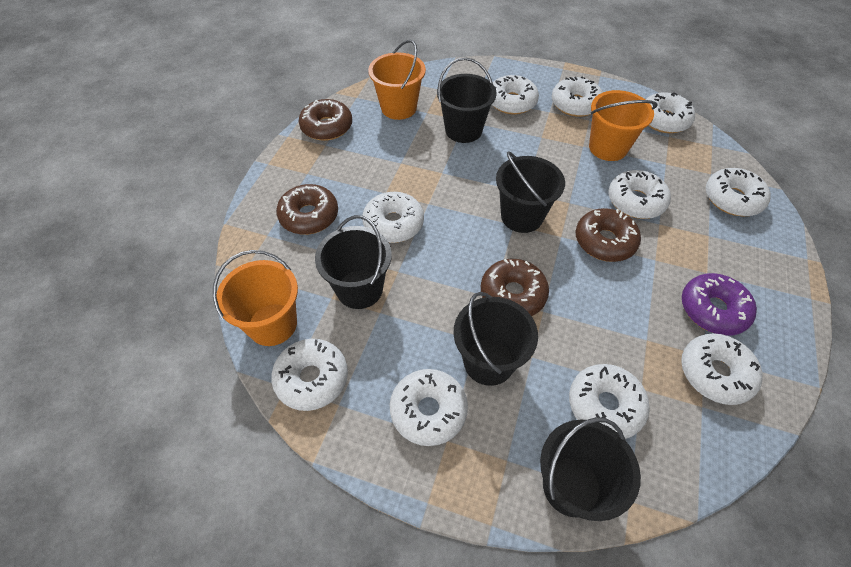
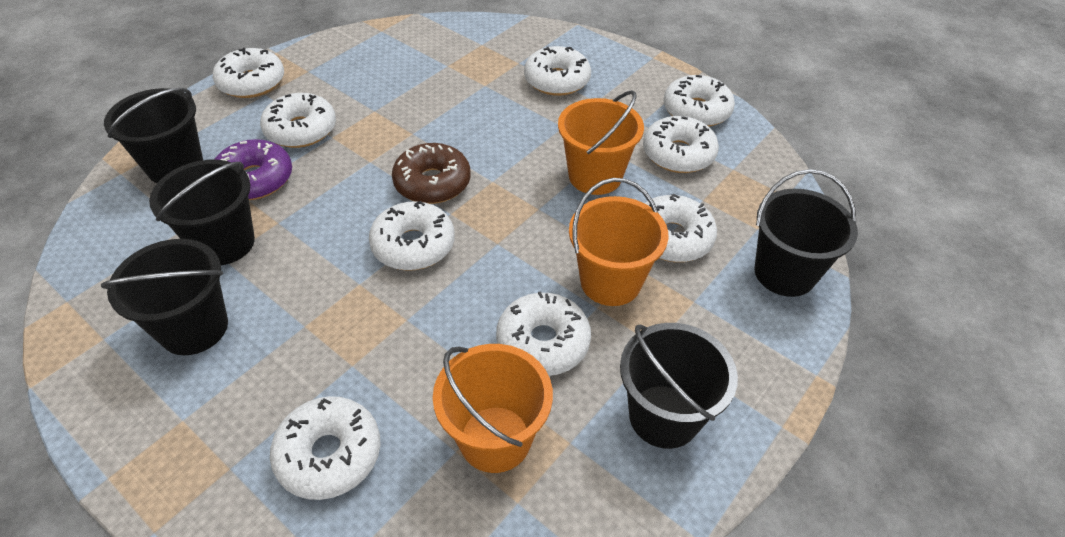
brown donut: 4 -> 1
white donut: 10 -> 9

